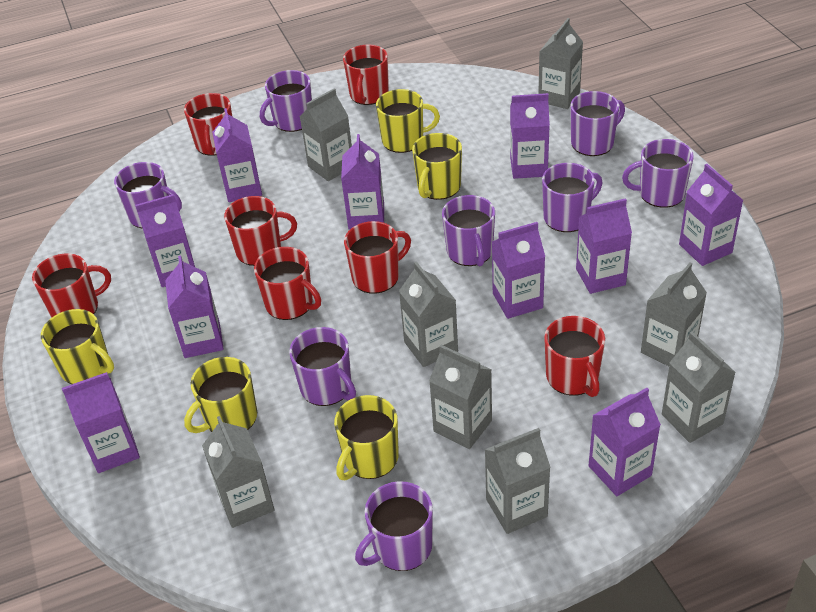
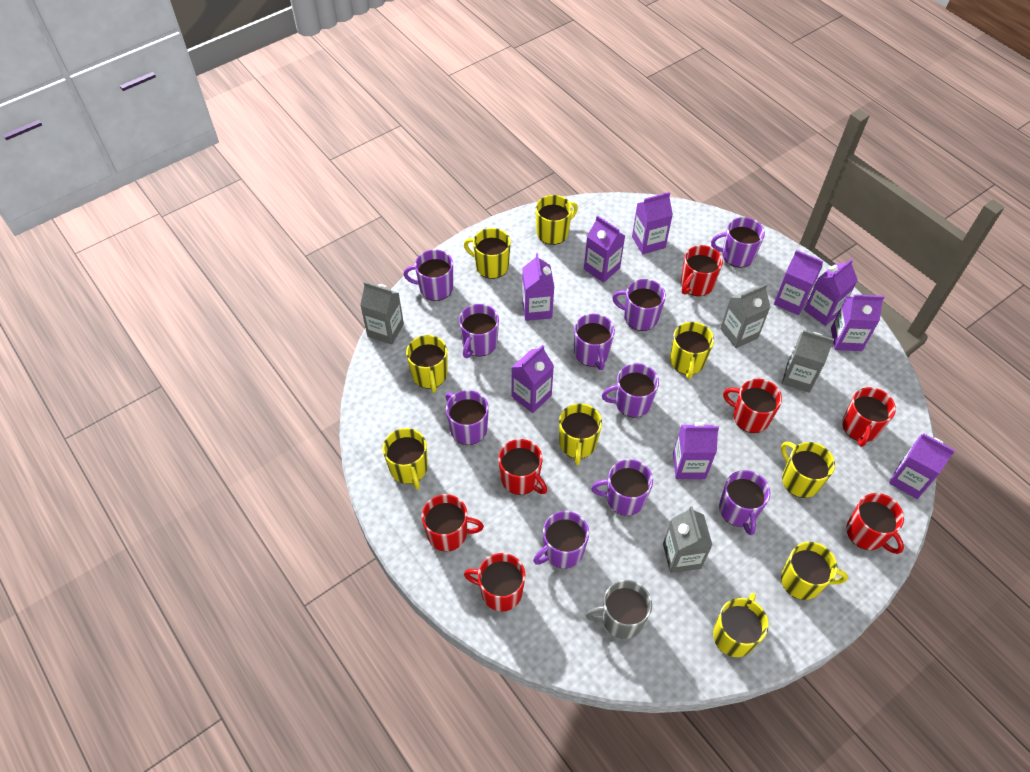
grey carton: 8 -> 4
grey mug: 0 -> 1
purple carton: 10 -> 9
purple mug: 8 -> 10
yellow mug: 5 -> 9

